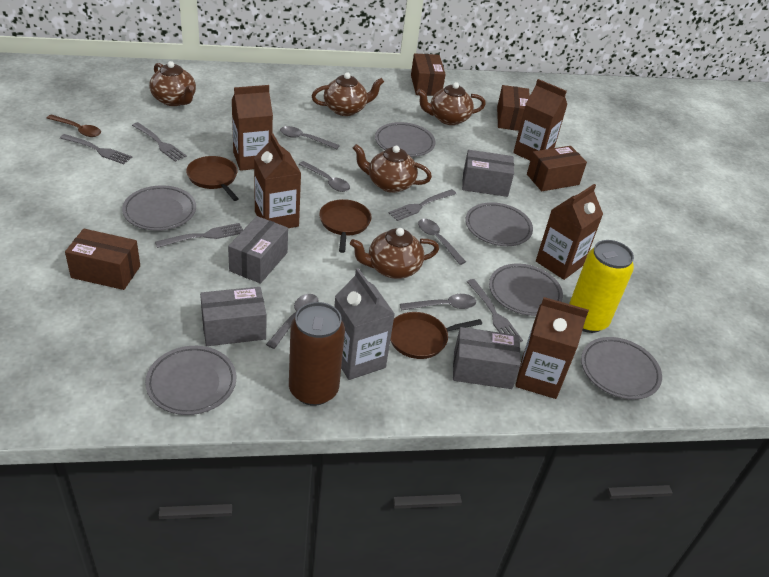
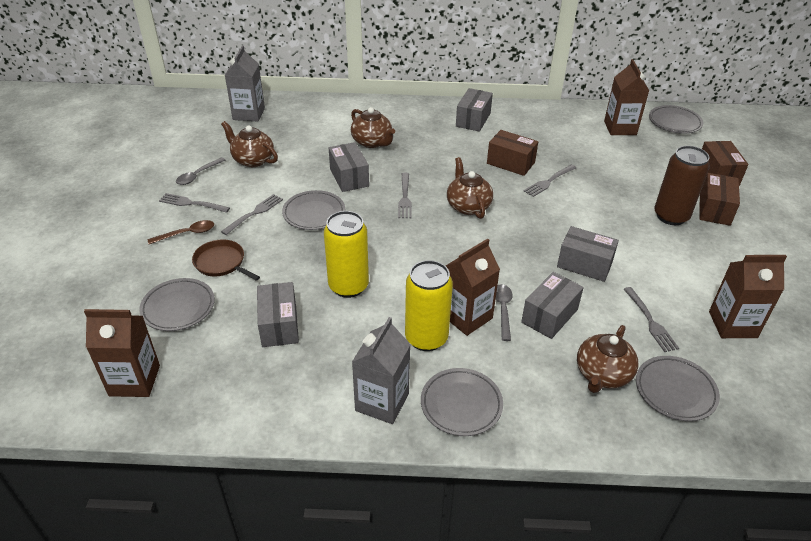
brown box: 4 -> 3
brown carton: 5 -> 4
brown pan: 3 -> 1
brown teapot: 5 -> 4
grey box: 4 -> 5
grey carton: 1 -> 2
grey plate: 6 -> 5
grey spoon: 5 -> 2
yellow can: 1 -> 2

